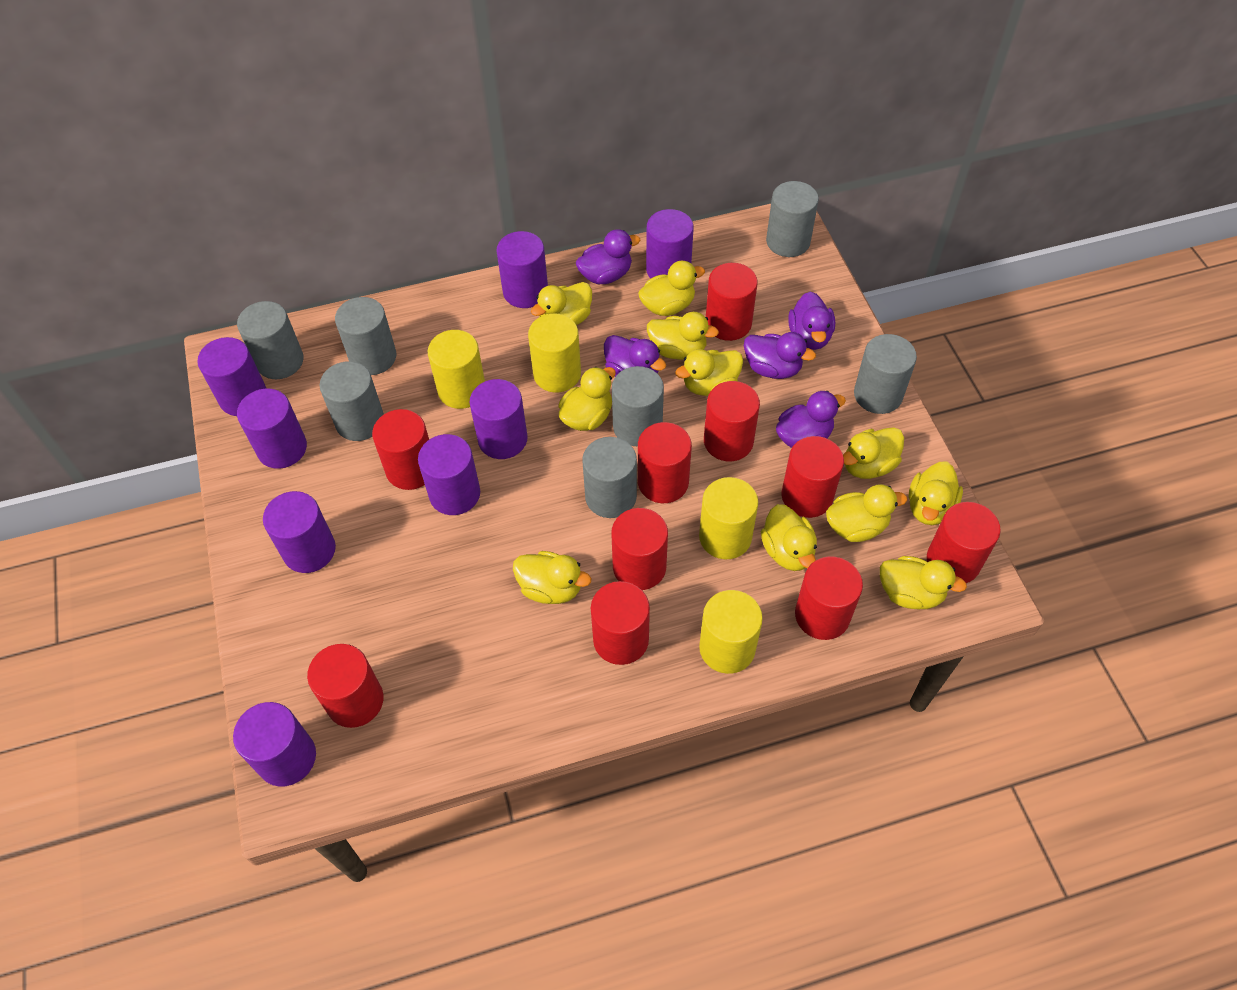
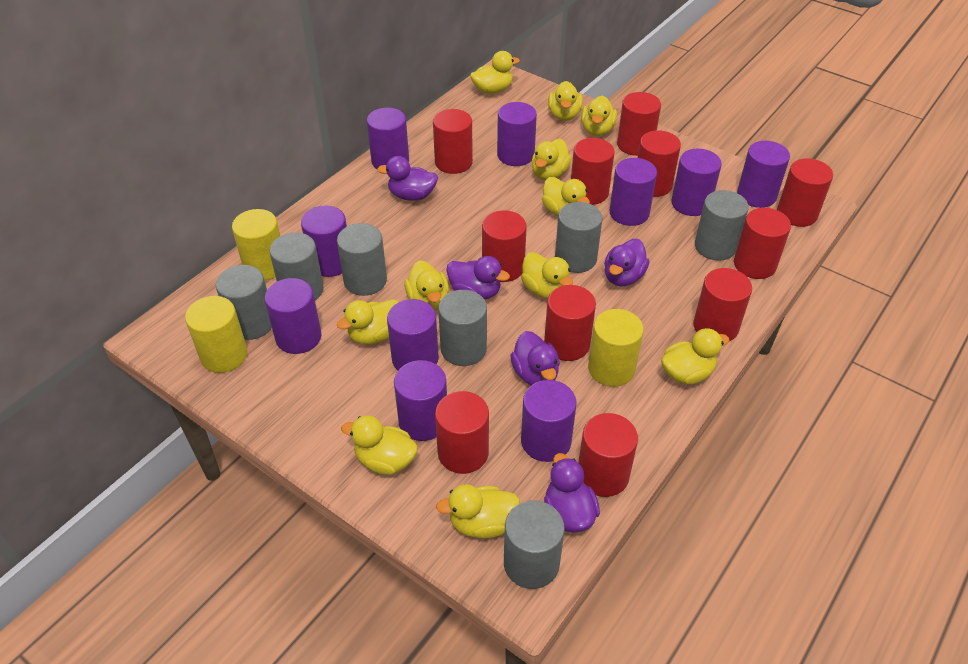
purple cylinder: 8 -> 10
red cylinder: 10 -> 11
yellow cylinder: 4 -> 3

